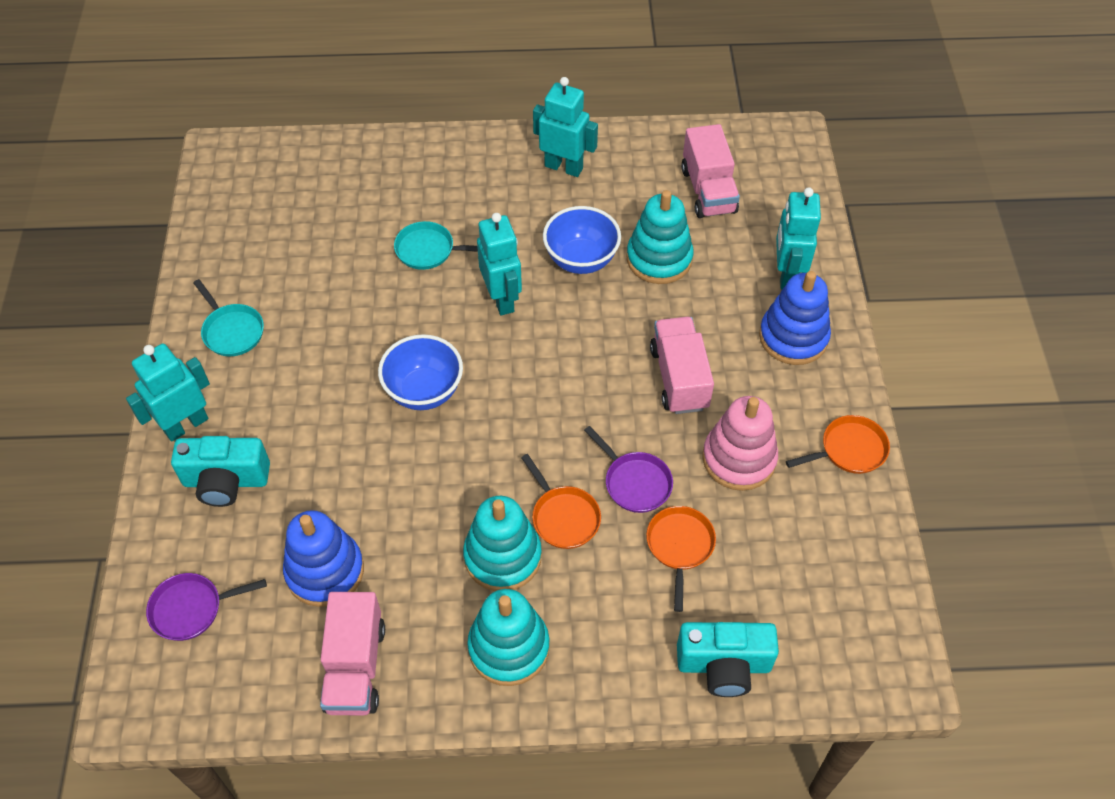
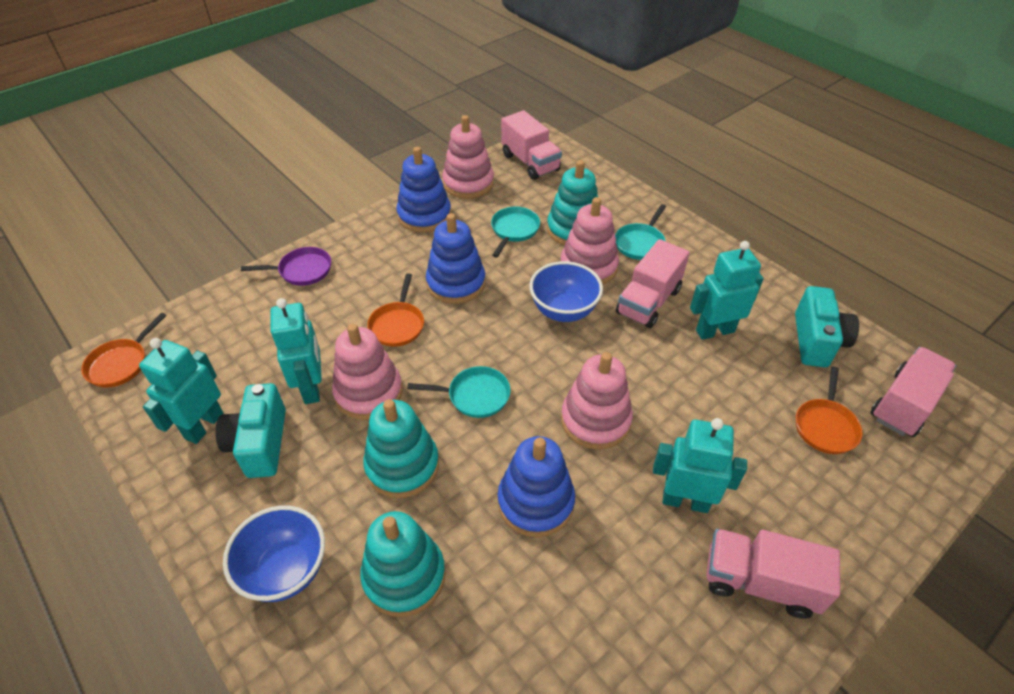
blue stacking toy: 2 -> 3
pink stacking toy: 1 -> 4
pink truck: 3 -> 4
purple pan: 2 -> 1
turquoise pan: 2 -> 3

